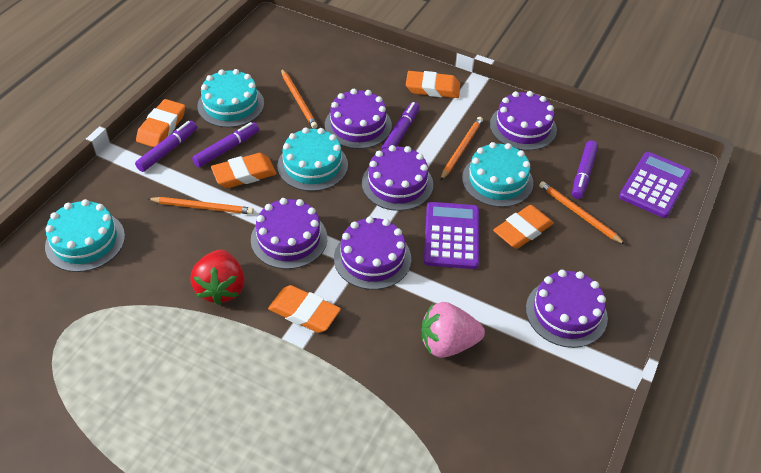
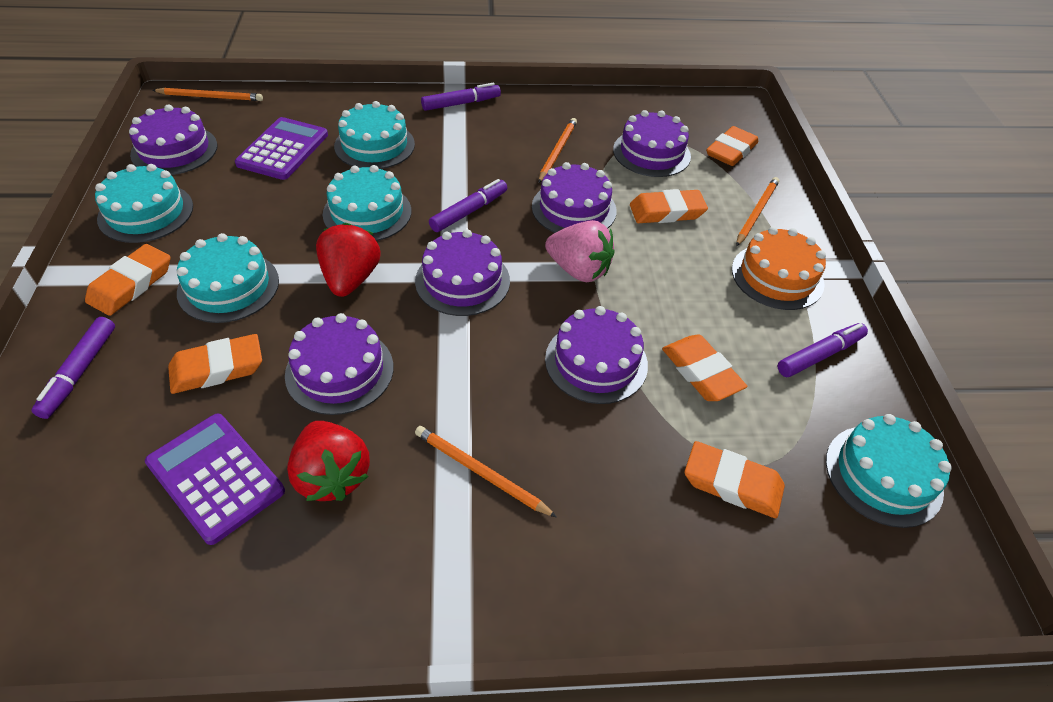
orange cake: 0 -> 1
orange eraser: 5 -> 6
red strawberry: 1 -> 2
turquoise cake: 4 -> 5

